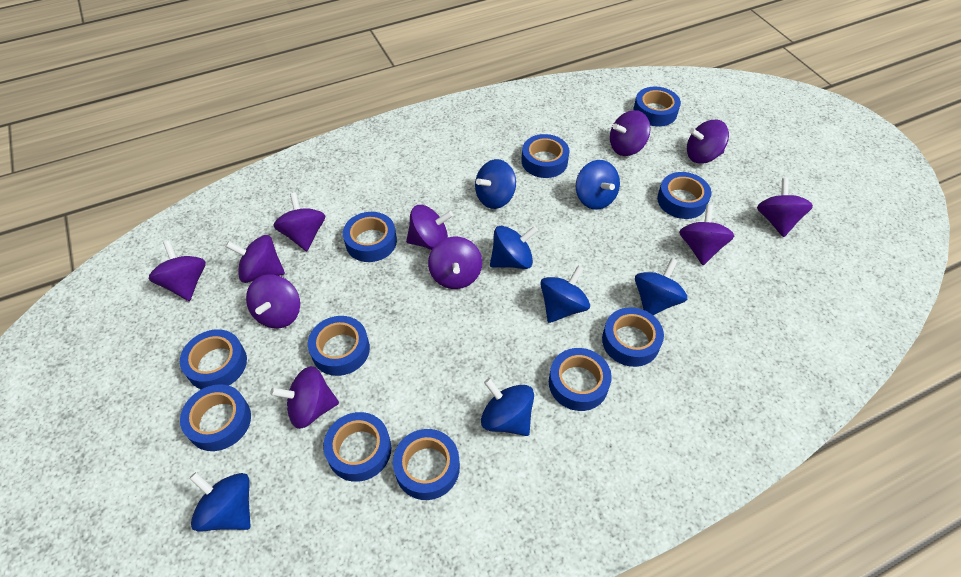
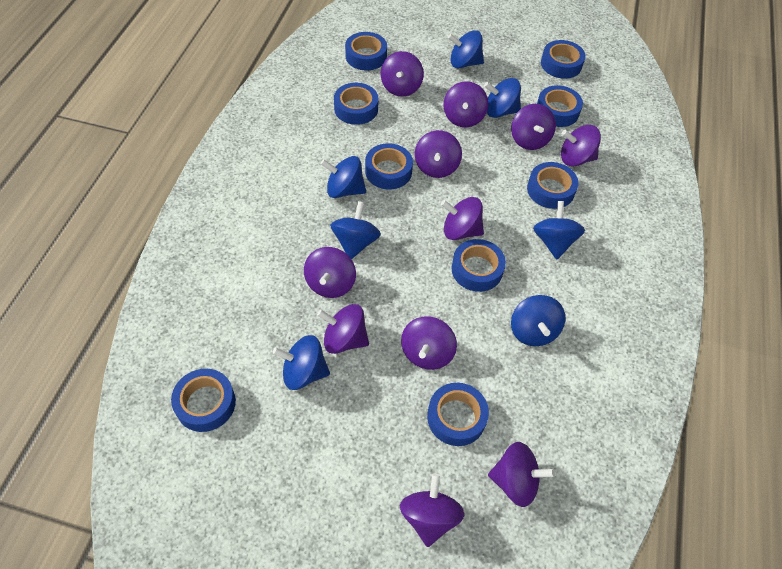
blue tape: 11 -> 9

